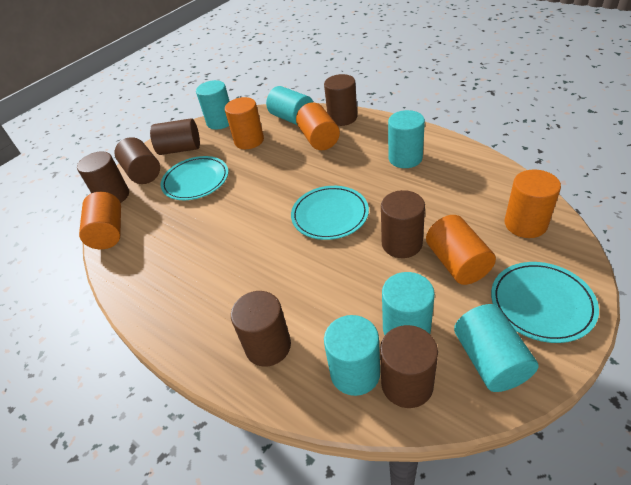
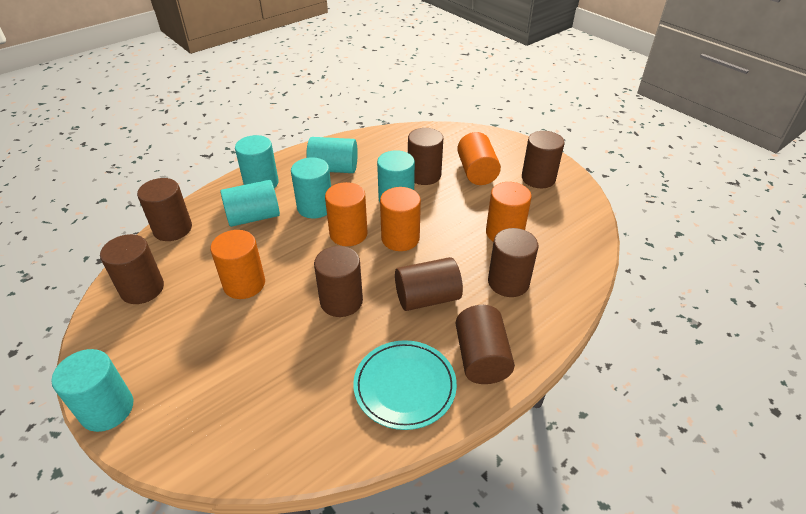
brown cylinder: 7 -> 8
turquoise plate: 3 -> 1

